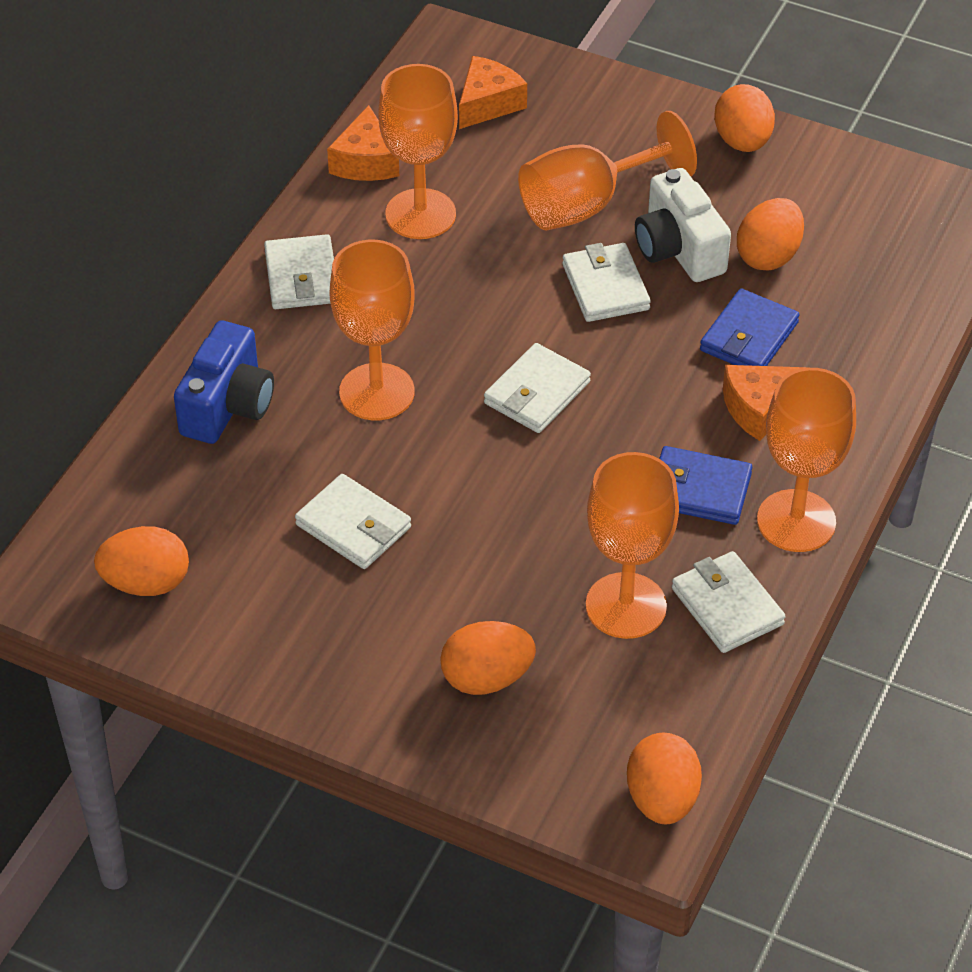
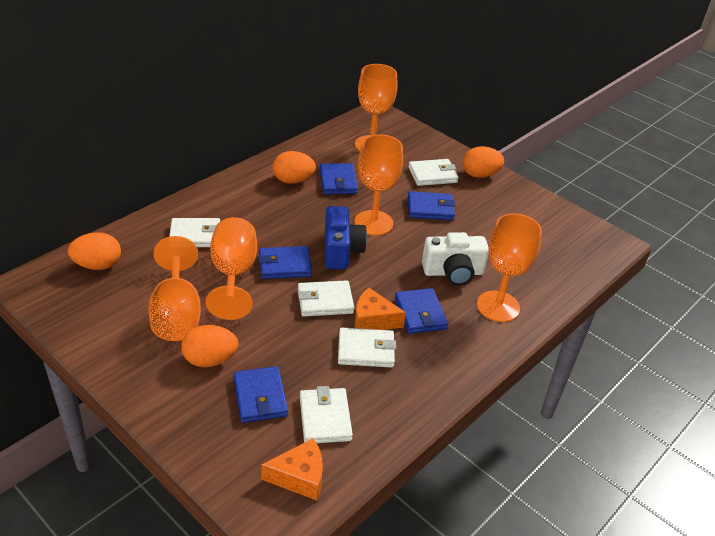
blue wallet: 2 -> 5
orange cheese: 3 -> 2
orange egg: 5 -> 4

